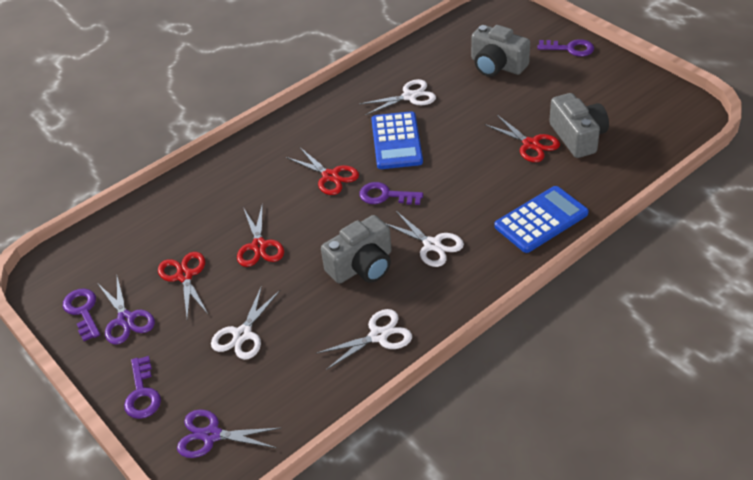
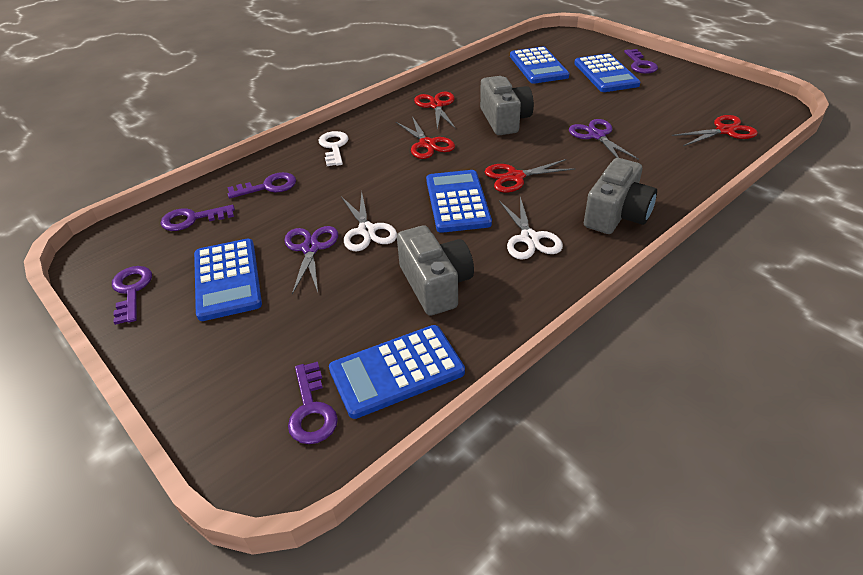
blue calculator: 2 -> 5
purple key: 4 -> 5
white key: 0 -> 1
white scissors: 4 -> 2

